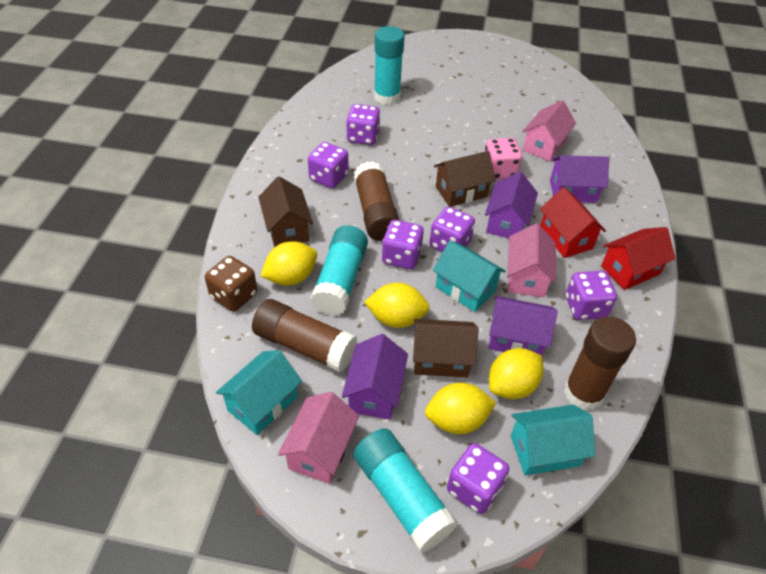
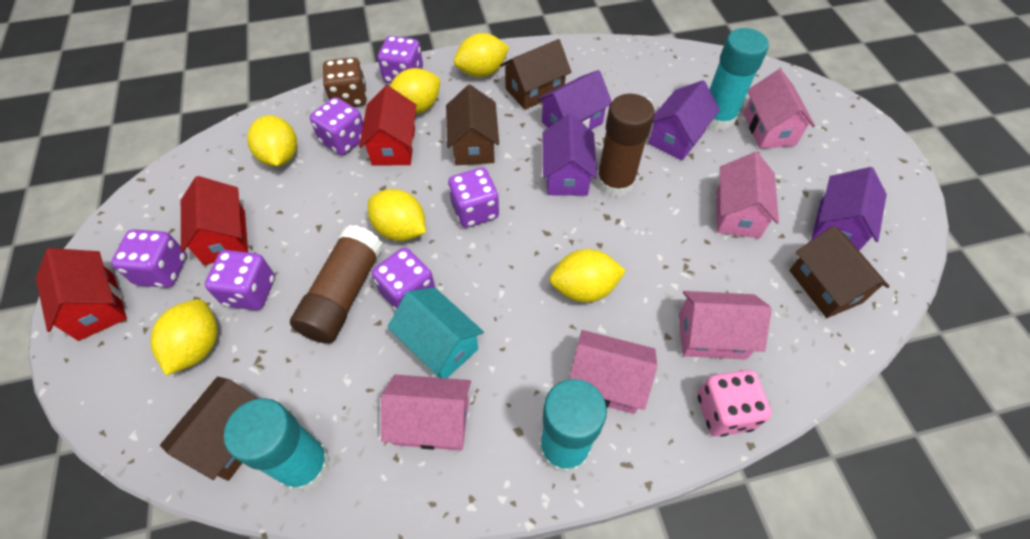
brown glue stick: 3 -> 2
brown house: 3 -> 4
pink house: 3 -> 5
red house: 2 -> 3
turquoise house: 3 -> 1
yellow lemon: 4 -> 6

